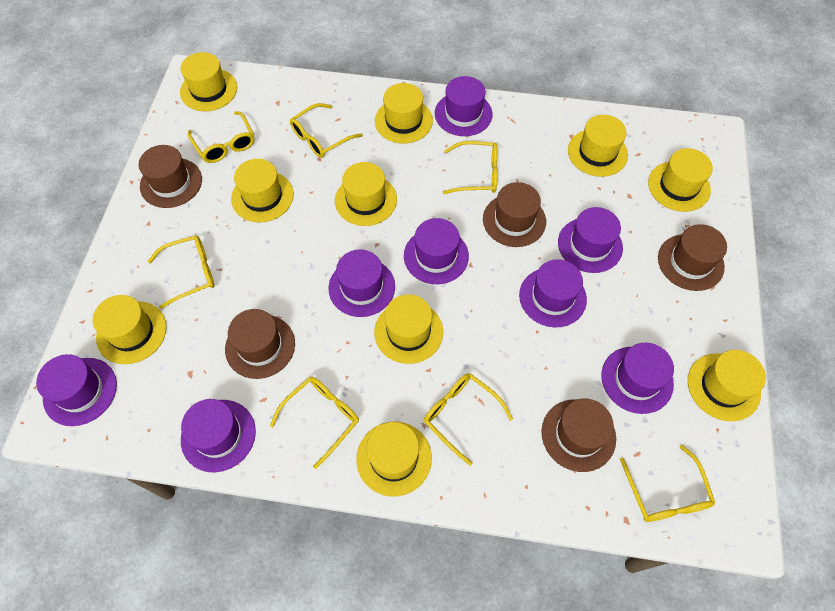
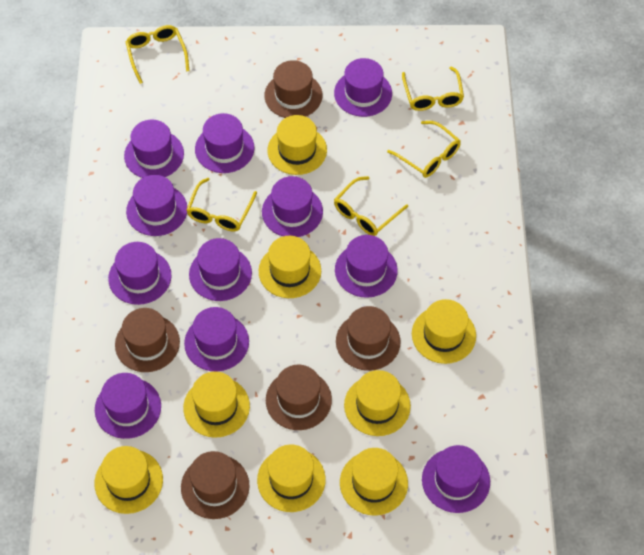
purple hat: 8 -> 11
yellow glasses: 7 -> 5
yellow hat: 10 -> 8

